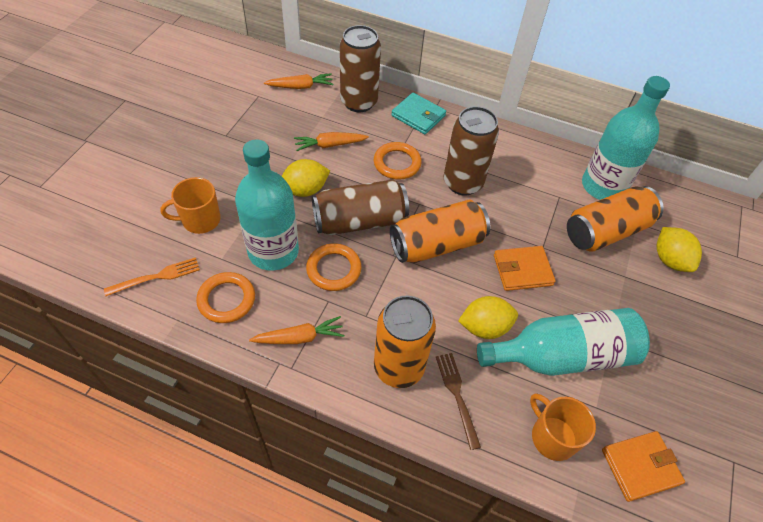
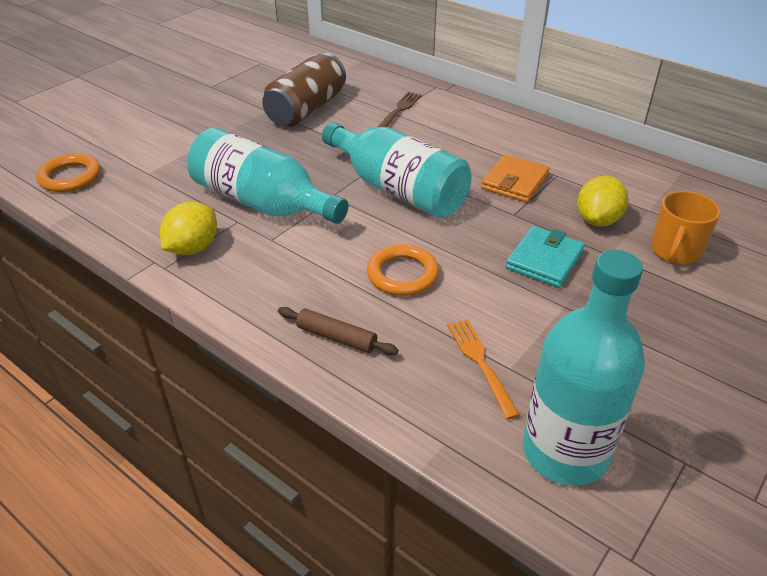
brown can: 3 -> 1
brown rolling pin: 0 -> 1
orange can: 3 -> 0
orange carrot: 3 -> 0
orange mug: 2 -> 1
orange ring: 3 -> 2
orange wallet: 2 -> 1
yellow lemon: 3 -> 2

